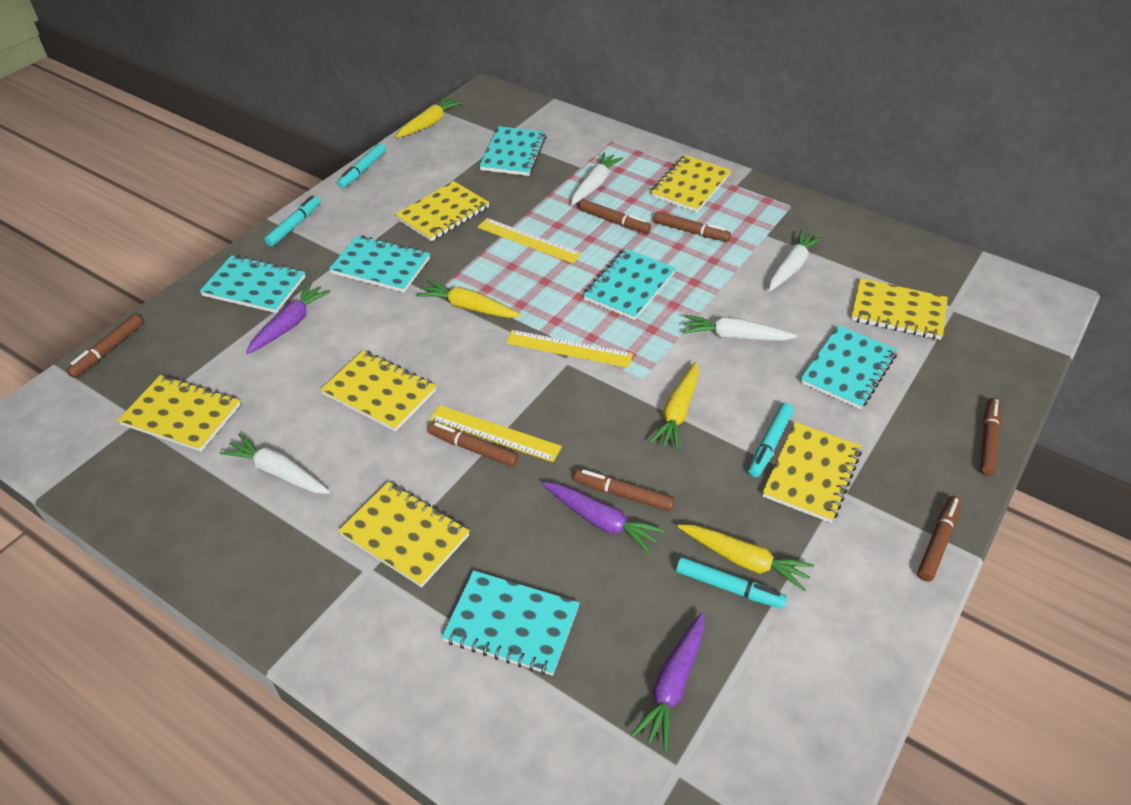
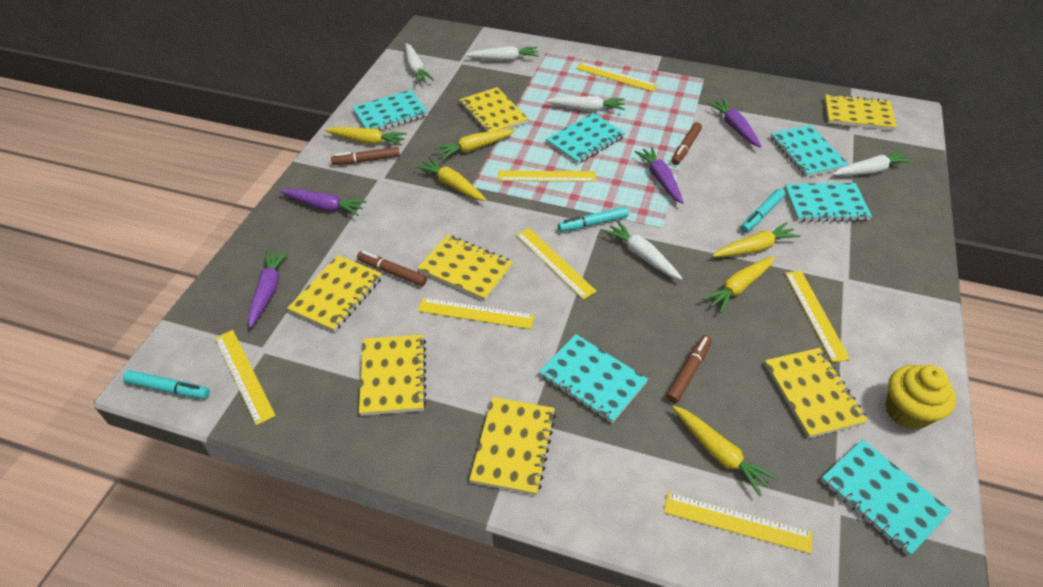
brown marker: 7 -> 4
purple carrot: 3 -> 4
turquoise marker: 4 -> 3
white carrot: 4 -> 5
yellow carrot: 4 -> 6
yellow cupcake: 0 -> 1
yellow ruler: 3 -> 7

